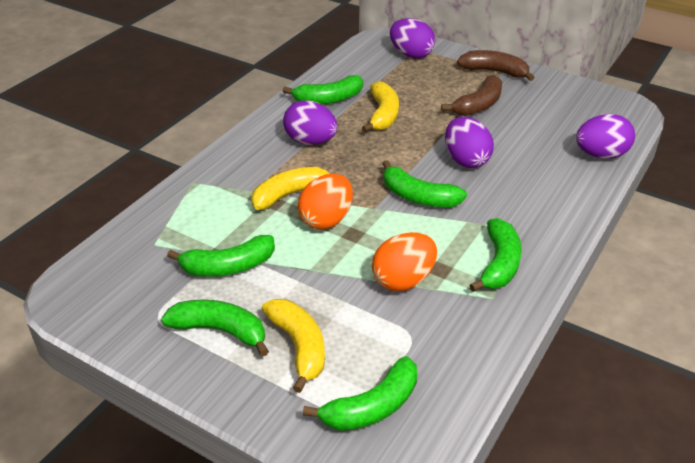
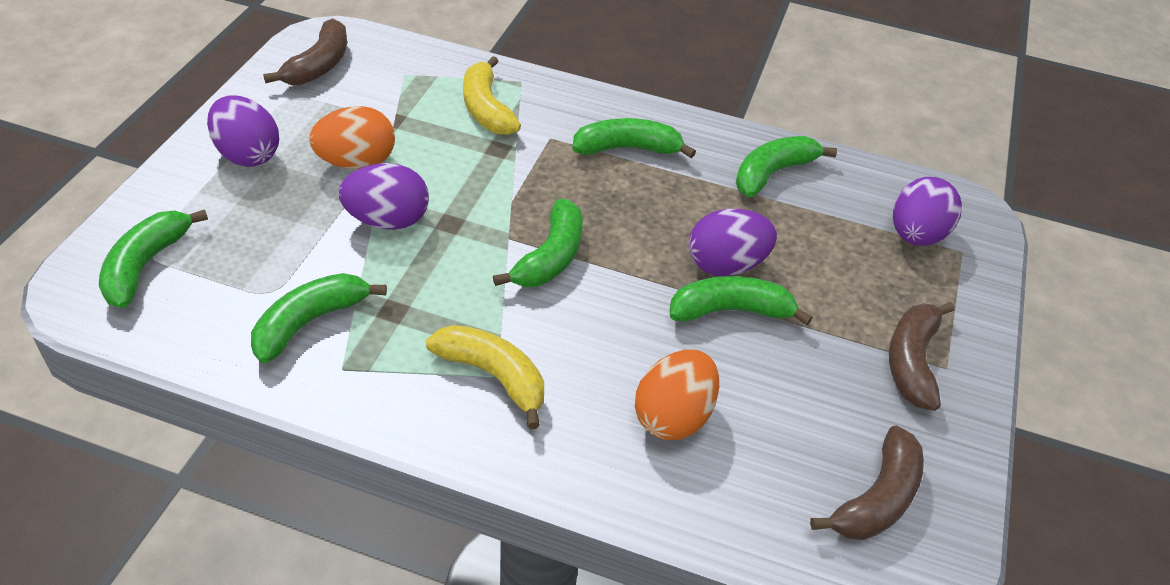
brown banana: 2 -> 3
yellow banana: 3 -> 2

